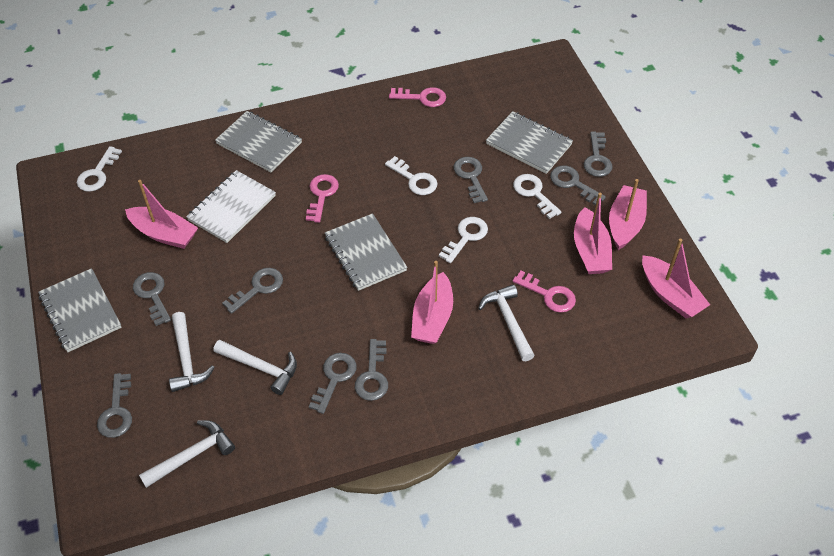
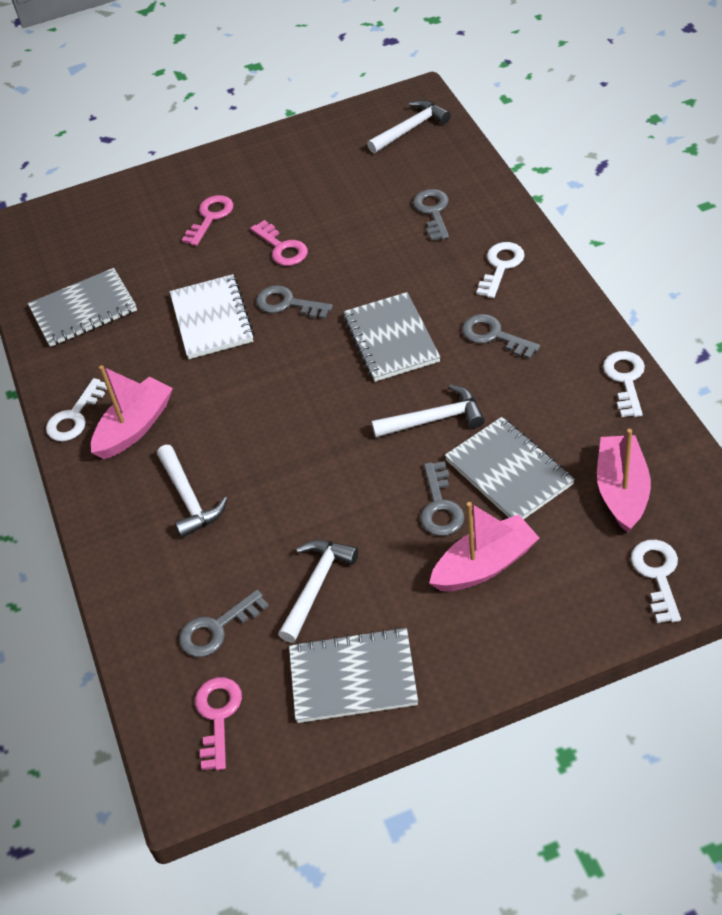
grey key: 8 -> 5
pink boat: 5 -> 3

